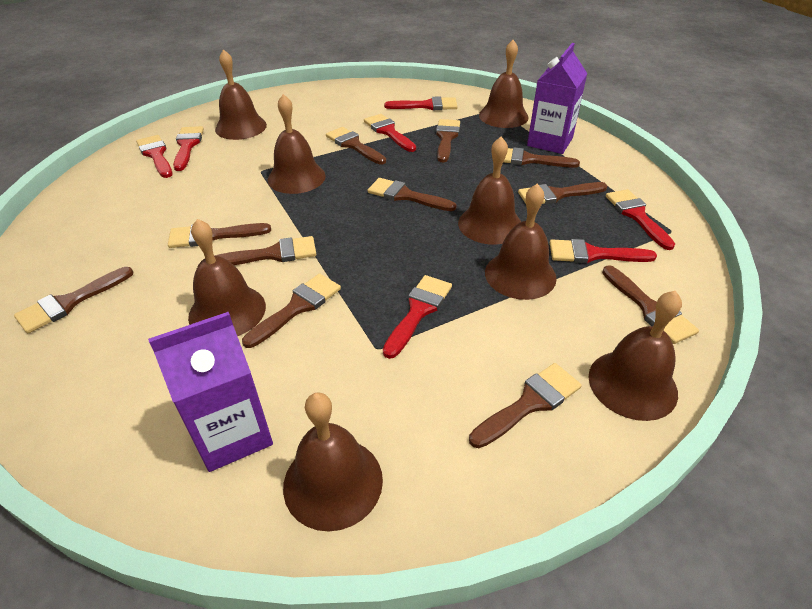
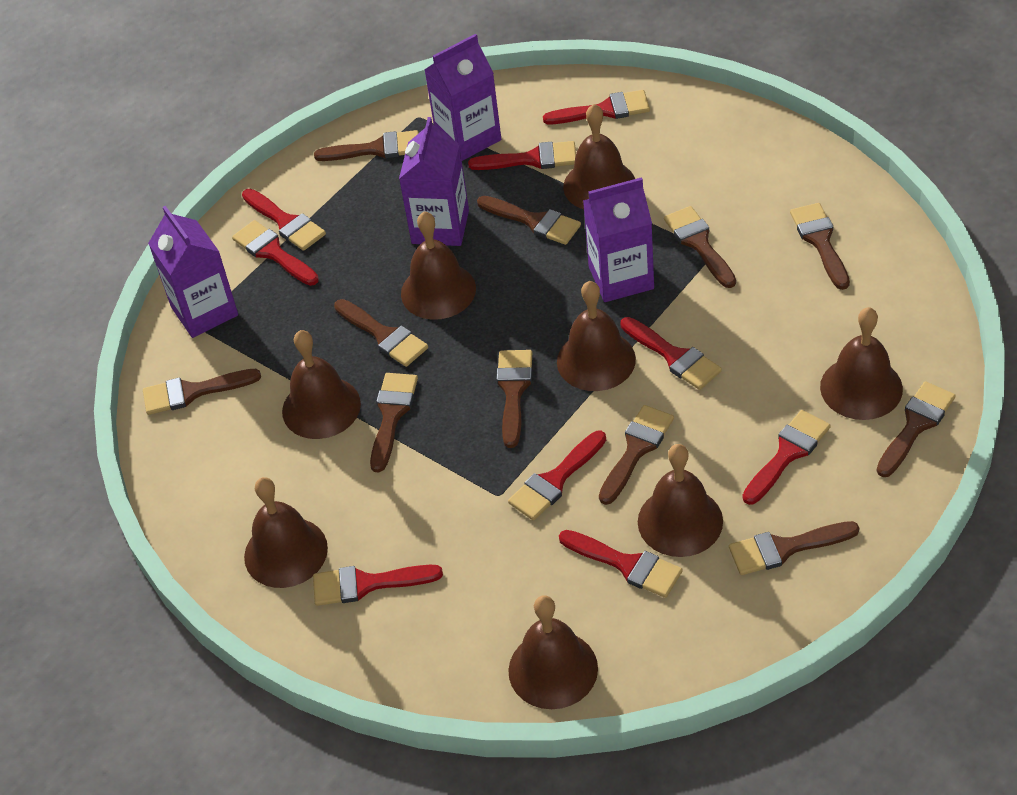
purple carton: 2 -> 4
red brush: 7 -> 9

